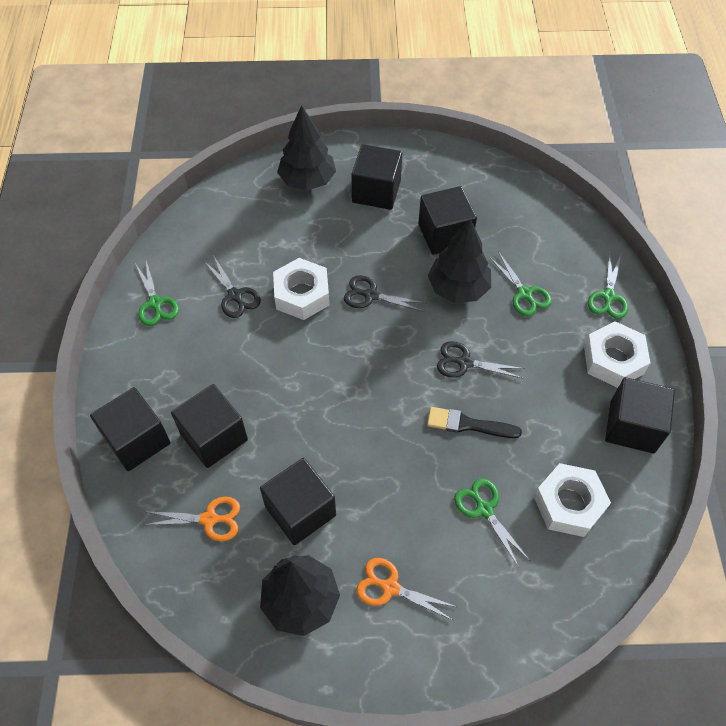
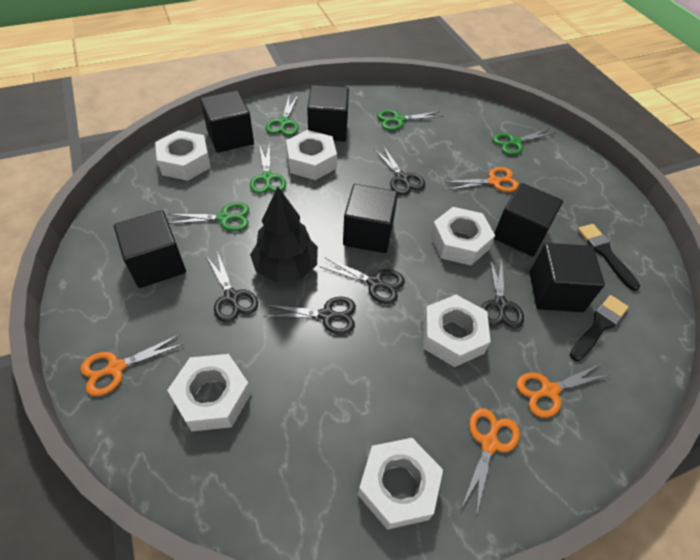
black brush: 1 -> 2
black scissors: 3 -> 5
black tree: 3 -> 1
green scissors: 4 -> 5
orange scissors: 2 -> 4
white nut: 3 -> 6

